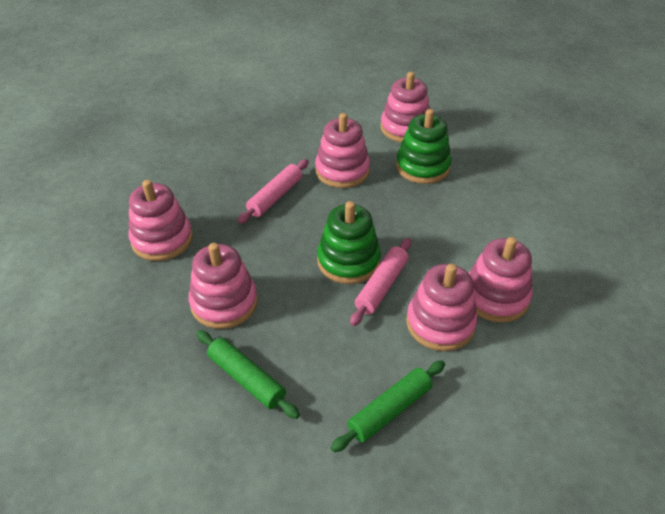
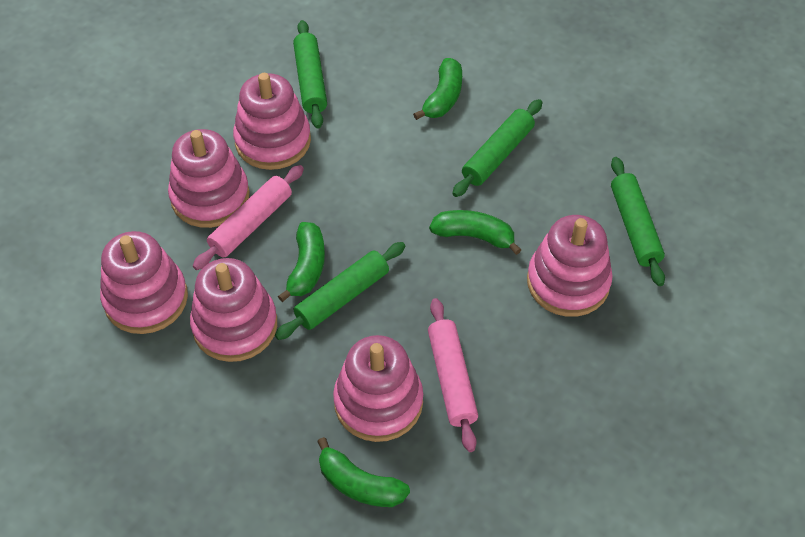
green banana: 0 -> 4
green rolling pin: 2 -> 4
green stacking toy: 2 -> 0

